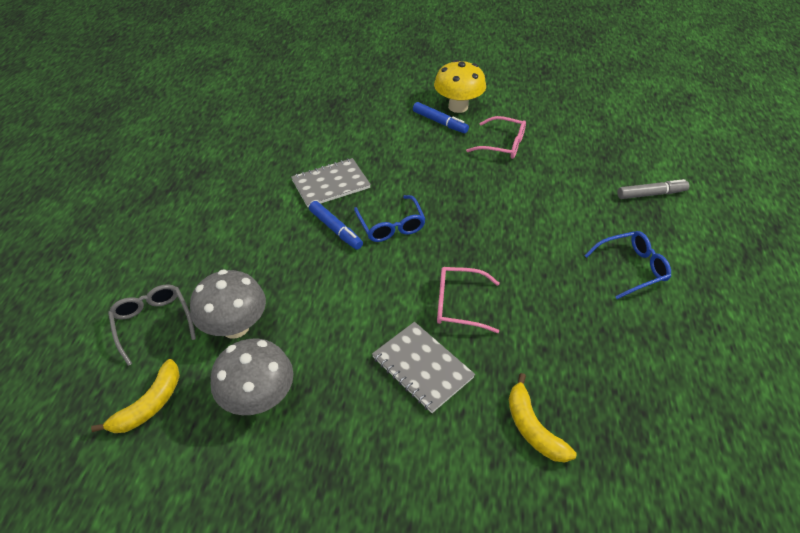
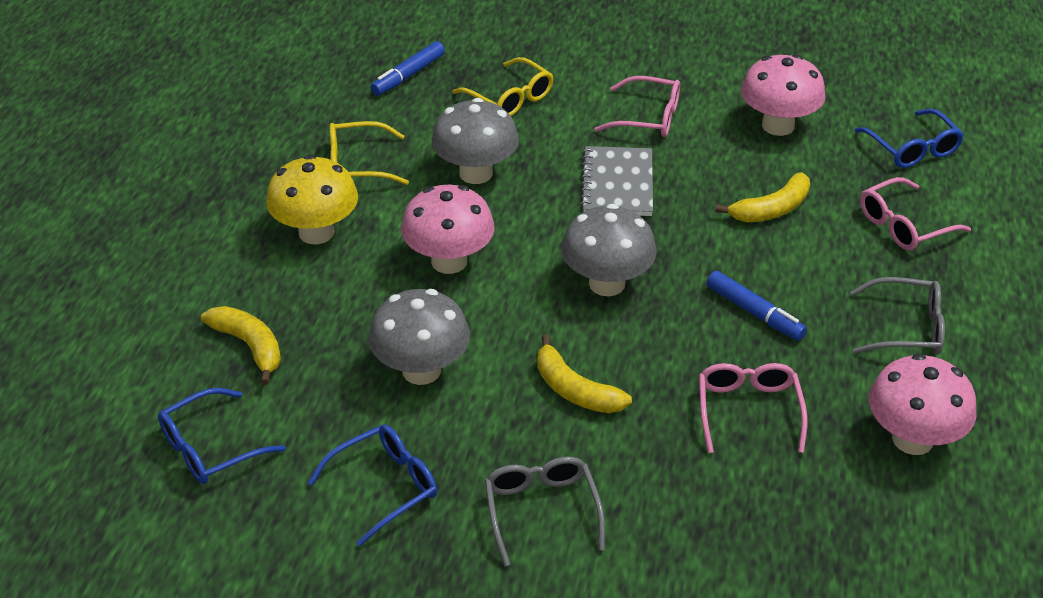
blue glasses: 2 -> 3
grey glasses: 1 -> 2
grey marker: 1 -> 0
grey mushroom: 2 -> 3
grey notebook: 2 -> 1
pink glasses: 2 -> 3
pink mushroom: 0 -> 3
yellow banana: 2 -> 3
yellow glasses: 0 -> 2

